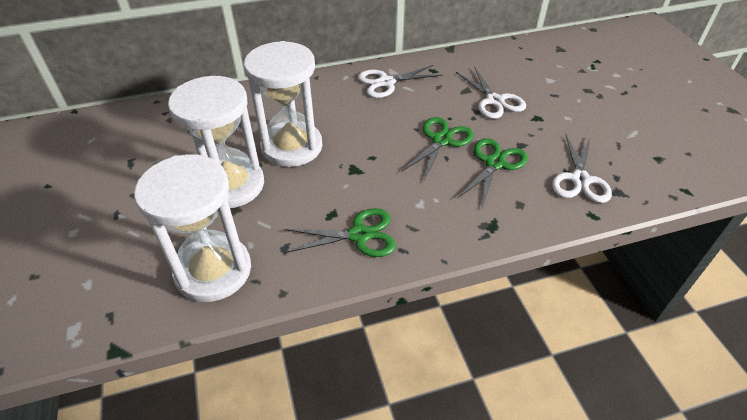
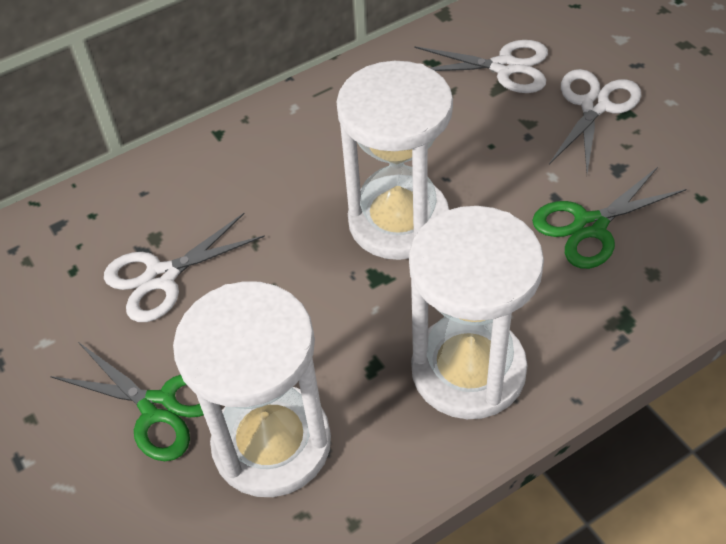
green scissors: 3 -> 2

